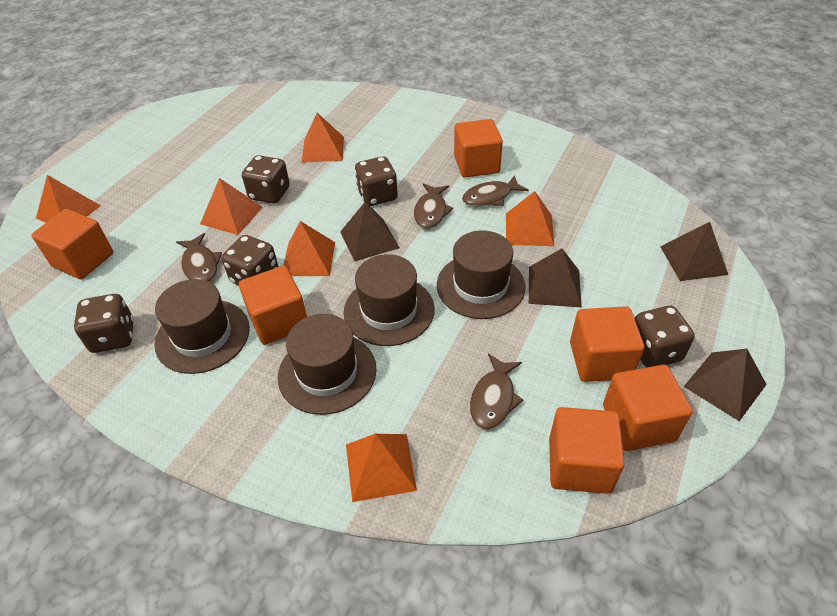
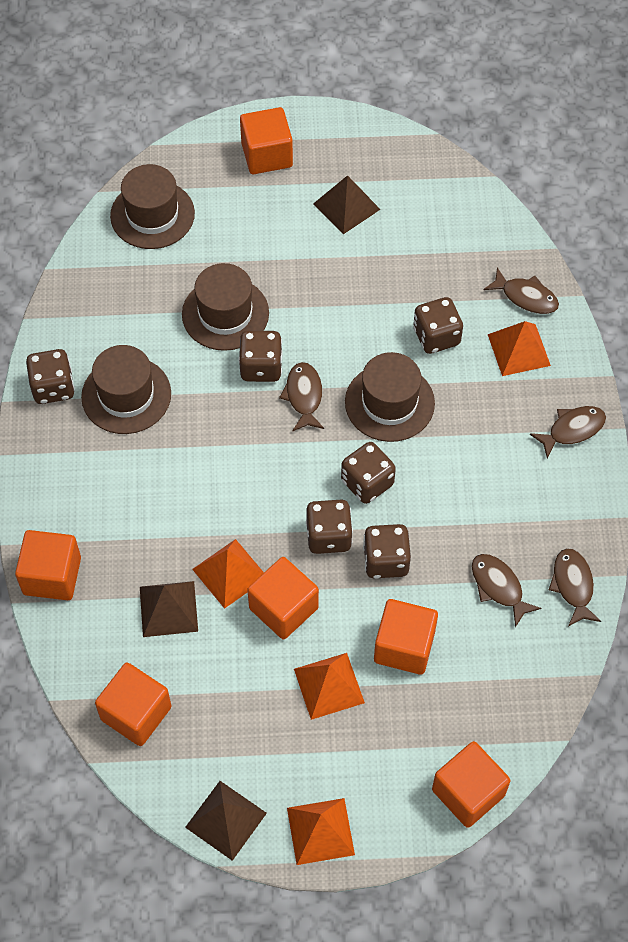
brown dice: 5 -> 6
brown fish: 4 -> 5
brown pyramid: 4 -> 3
orange pyramid: 6 -> 4

